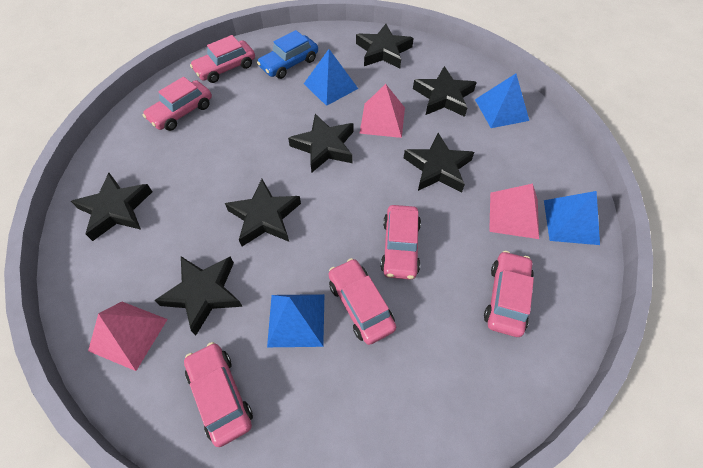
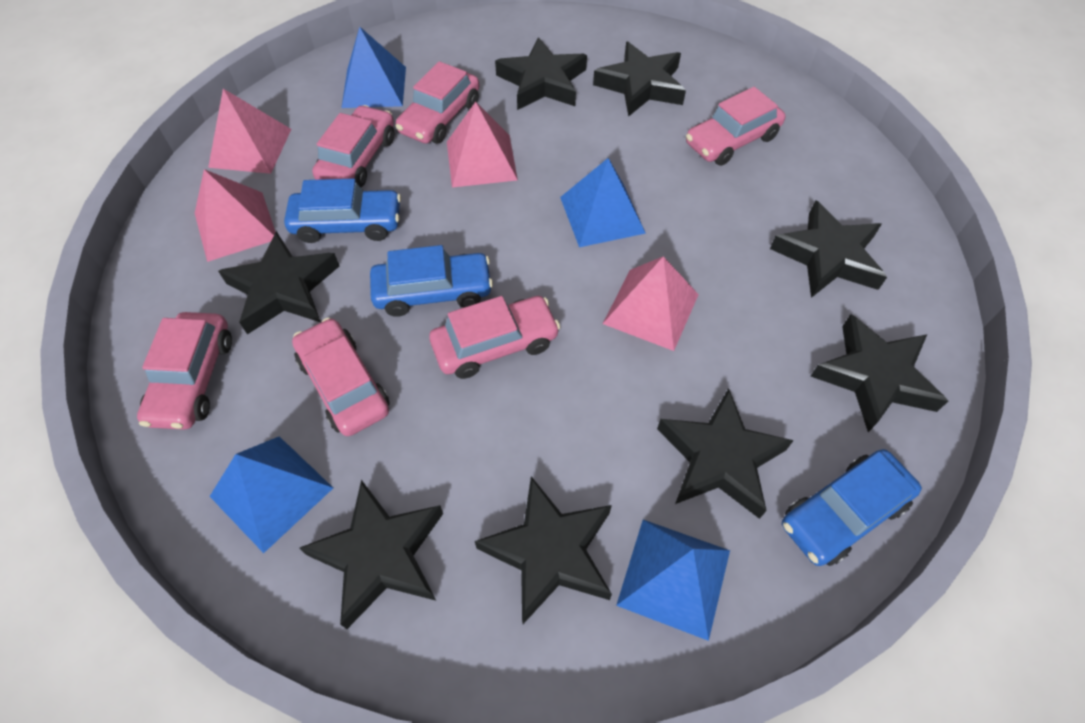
black star: 7 -> 8
blue car: 1 -> 3
pink pyramid: 3 -> 4

